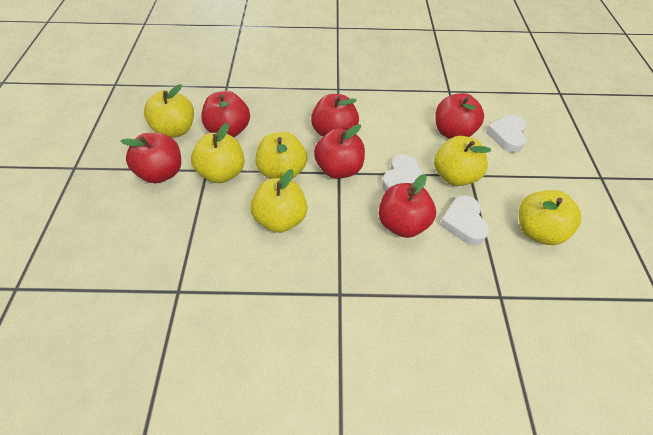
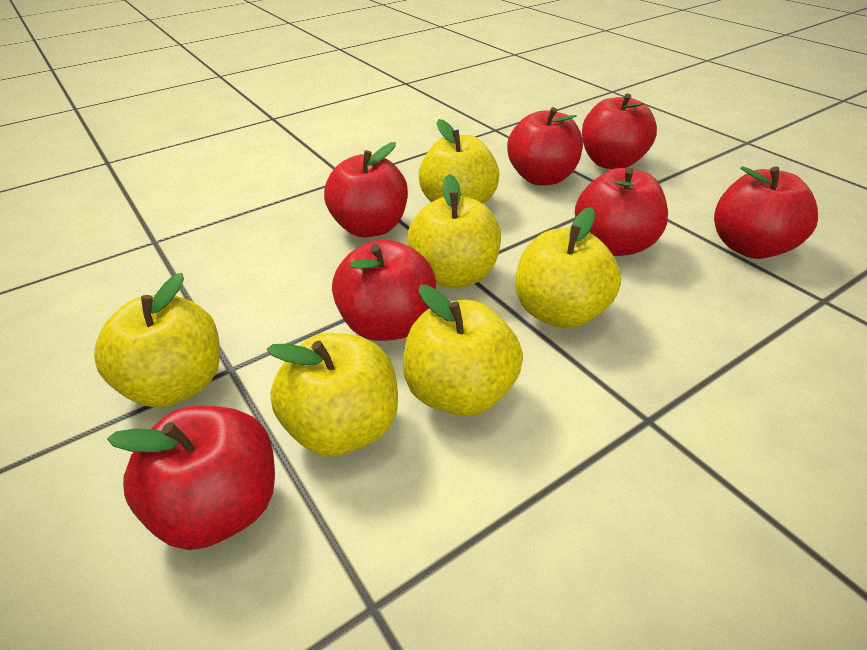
red apple: 6 -> 7
white heart: 3 -> 0

